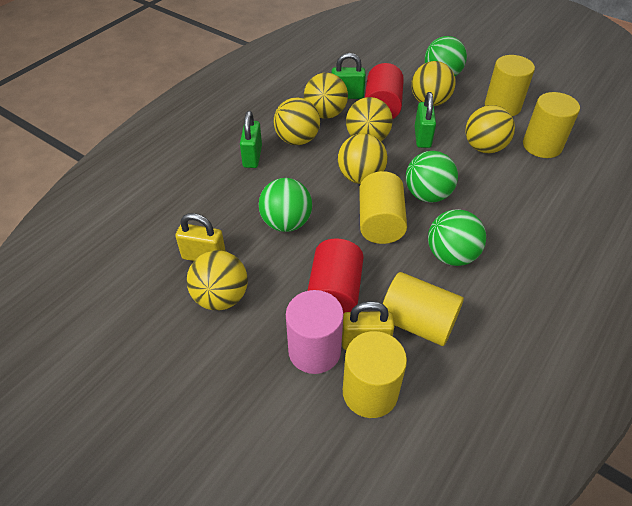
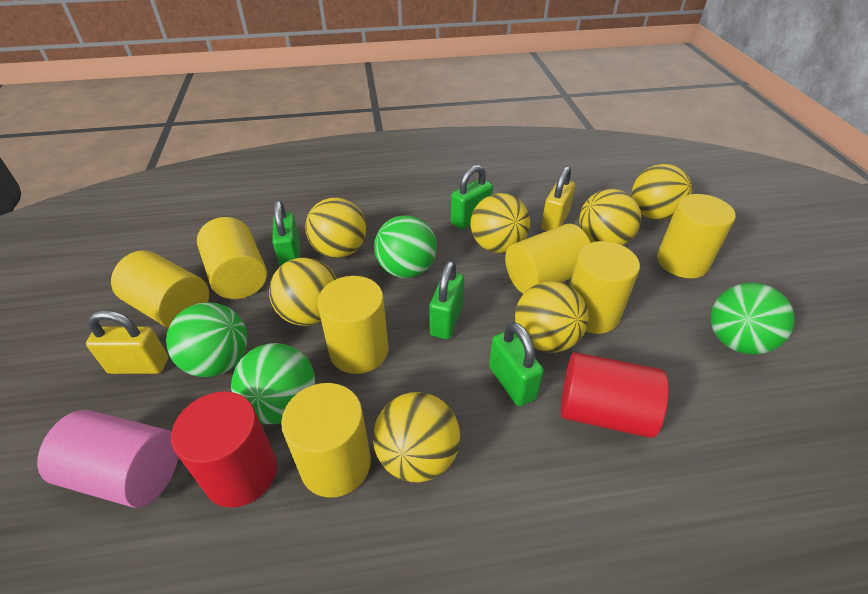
green padlock: 3 -> 4
yellow cylinder: 5 -> 7

